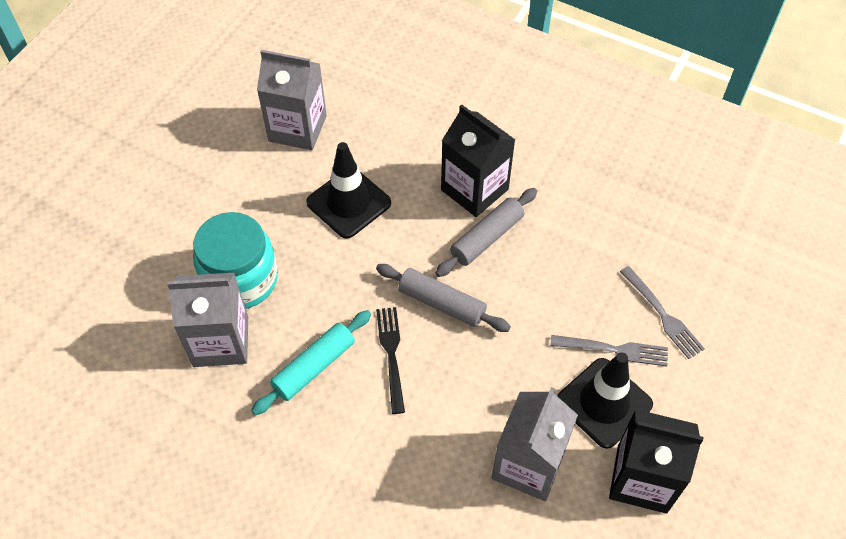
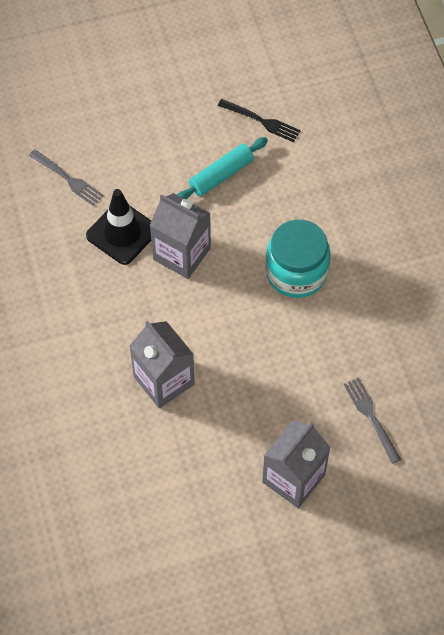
black carton: 2 -> 0
black traffic cone: 2 -> 1
grey rolling pin: 2 -> 0

